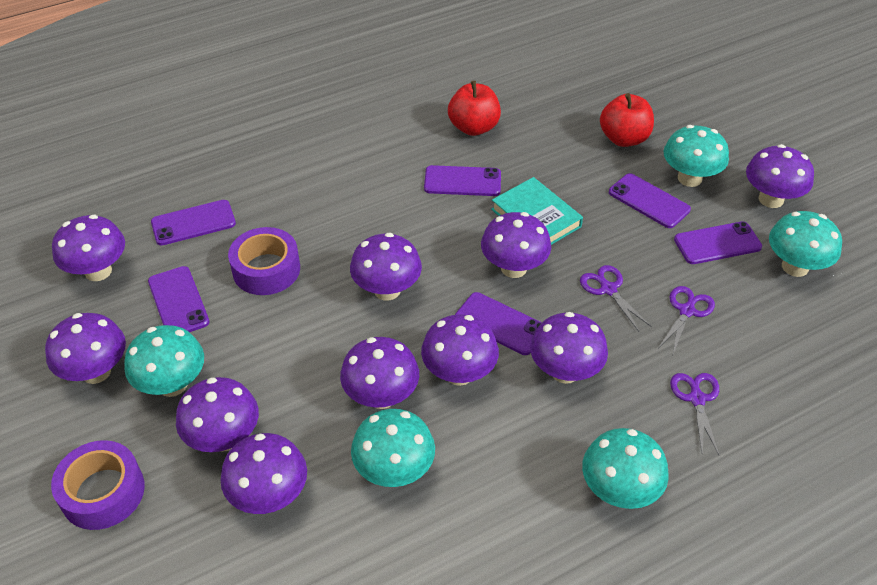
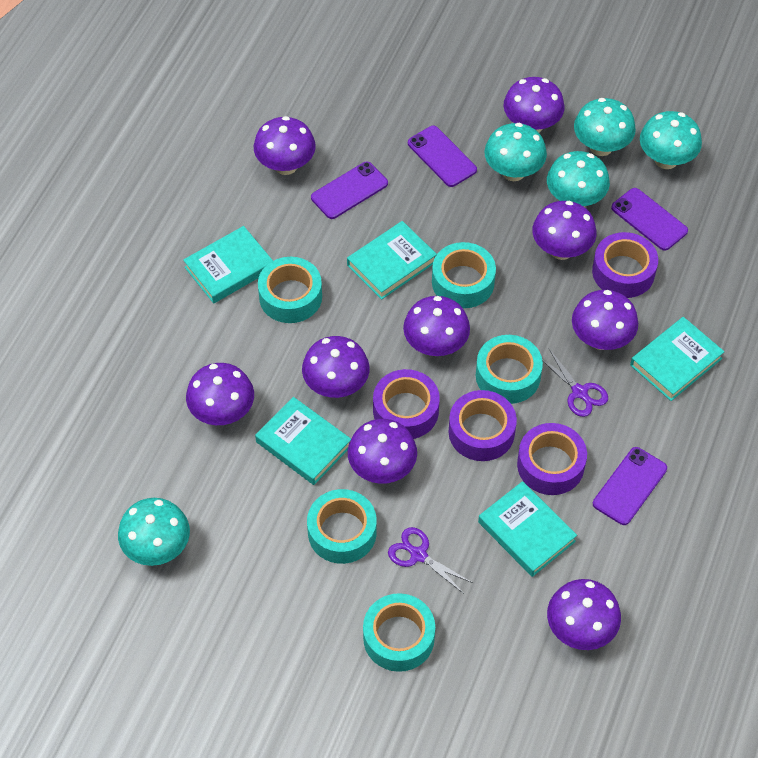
purple mushroom: 10 -> 9
purple phone: 6 -> 4
purple scissors: 3 -> 2
purple tape: 2 -> 4
red apple: 2 -> 0
turquoise book: 1 -> 5
turquoise tape: 0 -> 5

